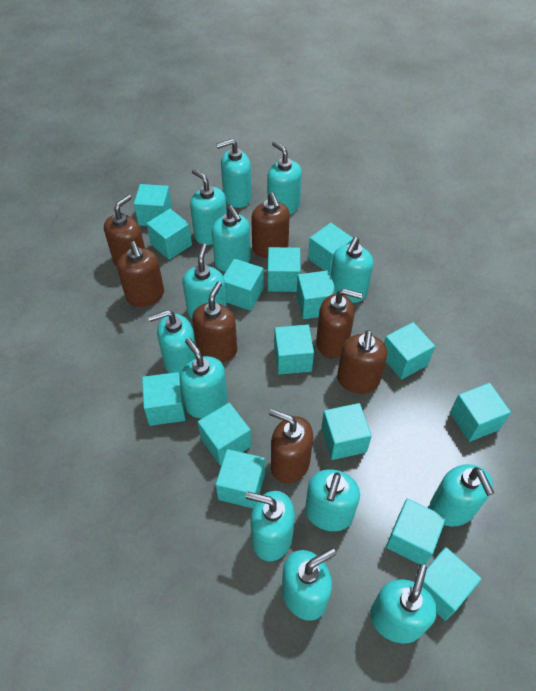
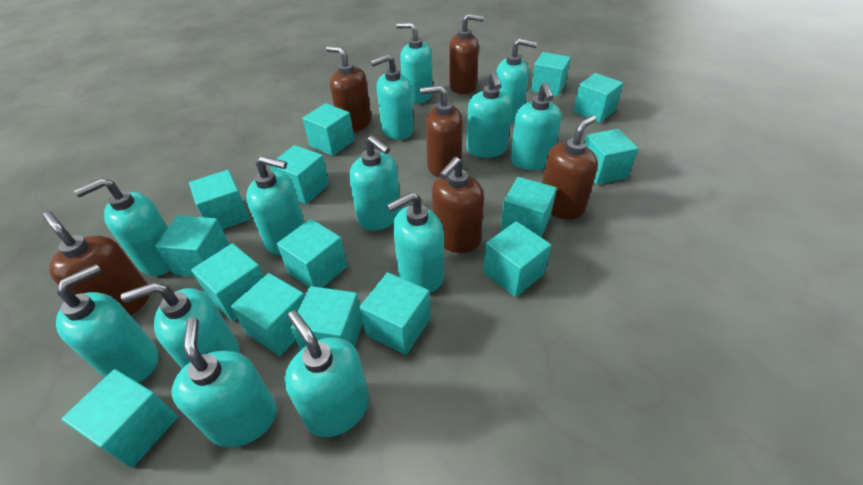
brown soap dispenser: 7 -> 6

